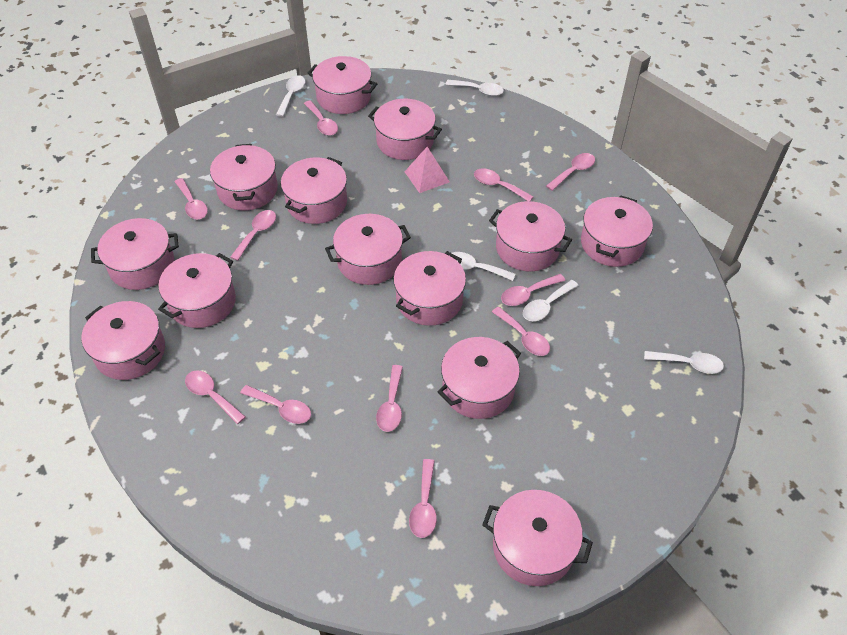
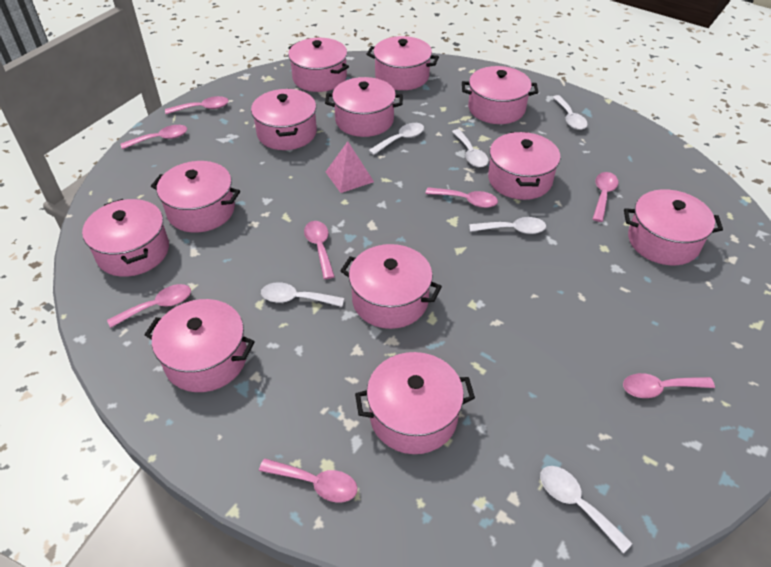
pink pot: 13 -> 12
pink spoon: 11 -> 8
white spoon: 5 -> 6

